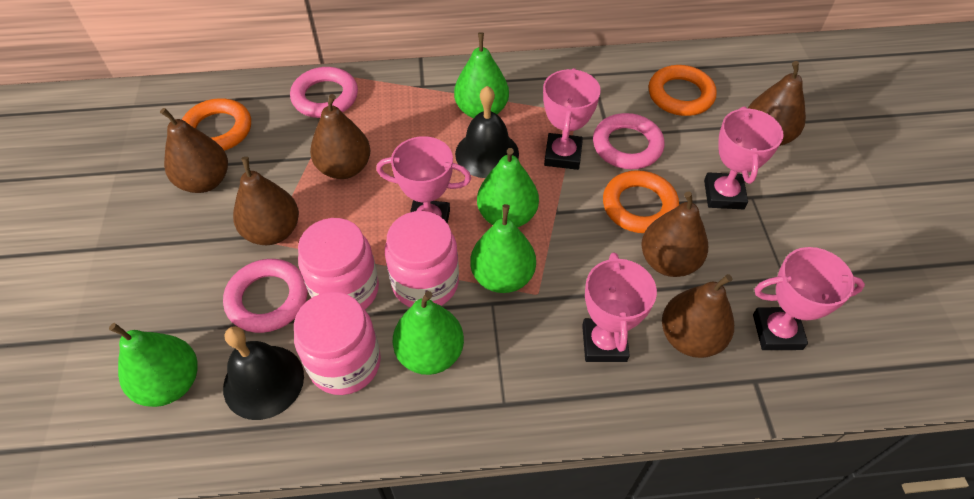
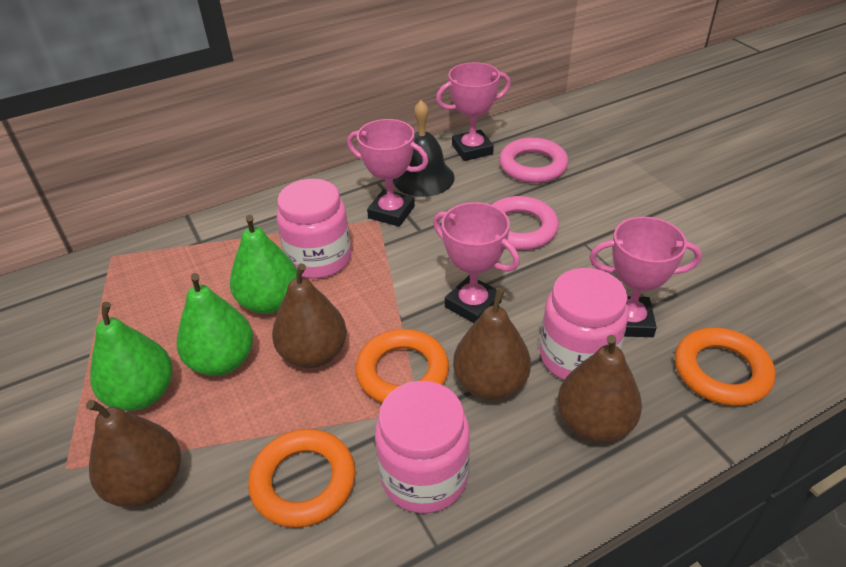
black bell: 2 -> 1
brown pear: 6 -> 4
green pear: 5 -> 3
pink ring: 3 -> 2
pink trophy: 5 -> 4

